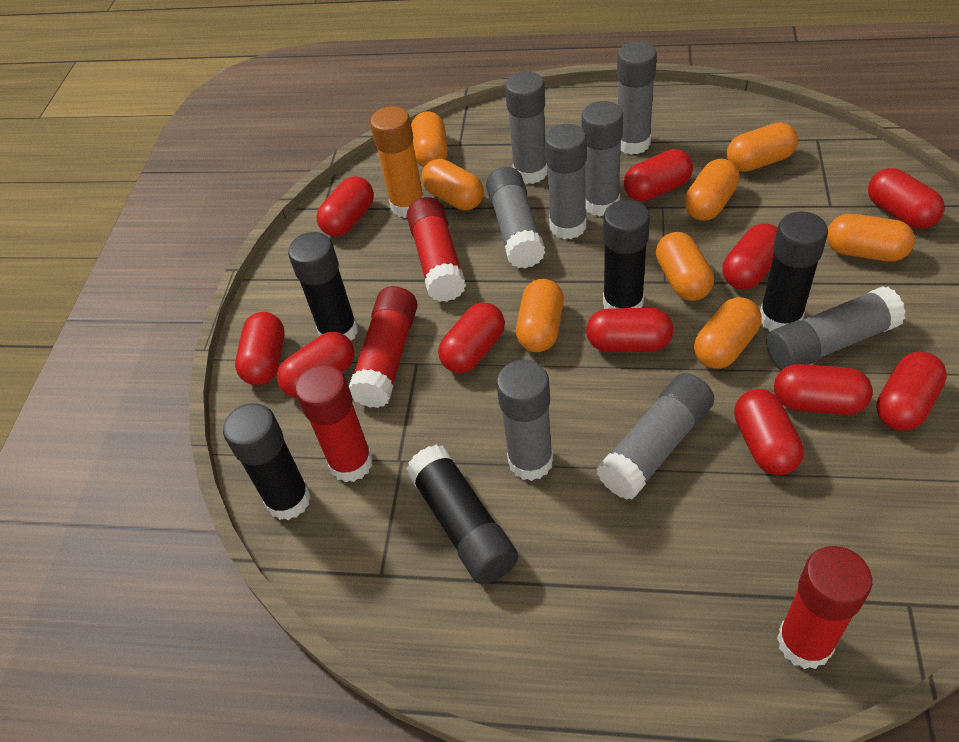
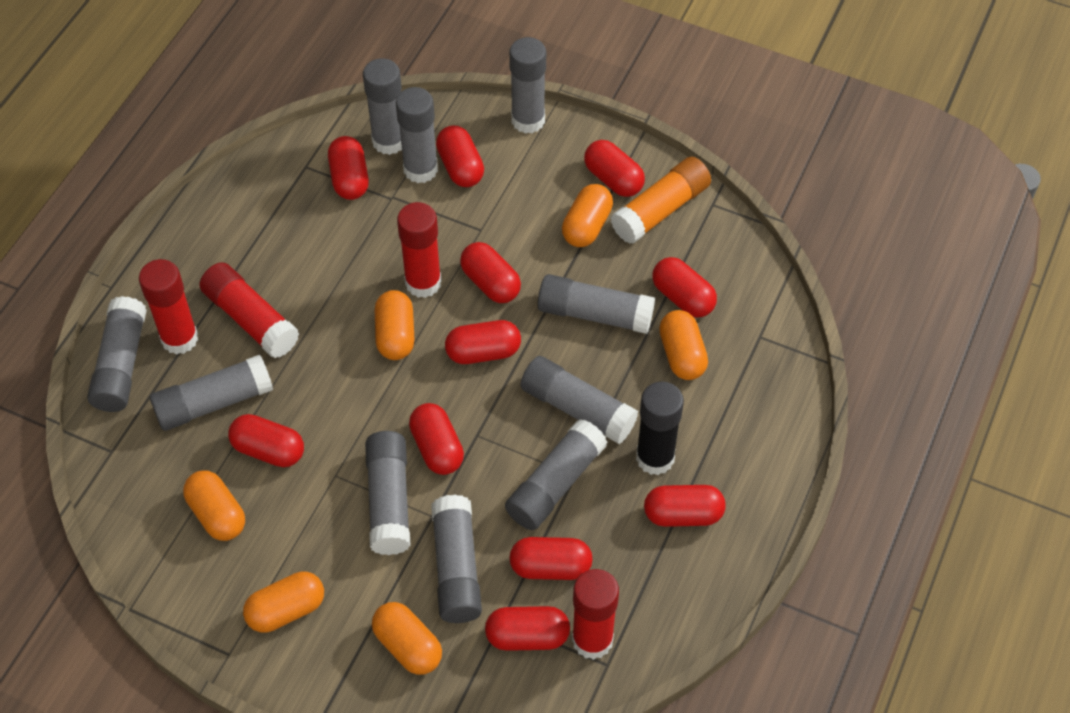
black glue stick: 5 -> 1
grey glue stick: 8 -> 10
orange capsule: 8 -> 6

